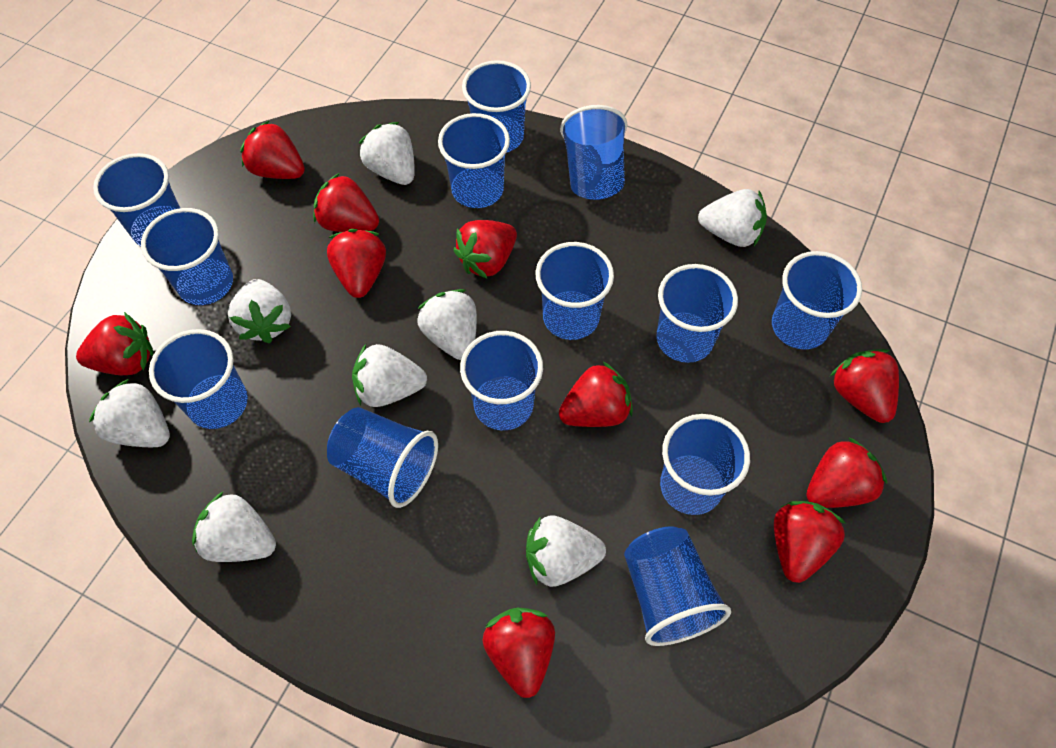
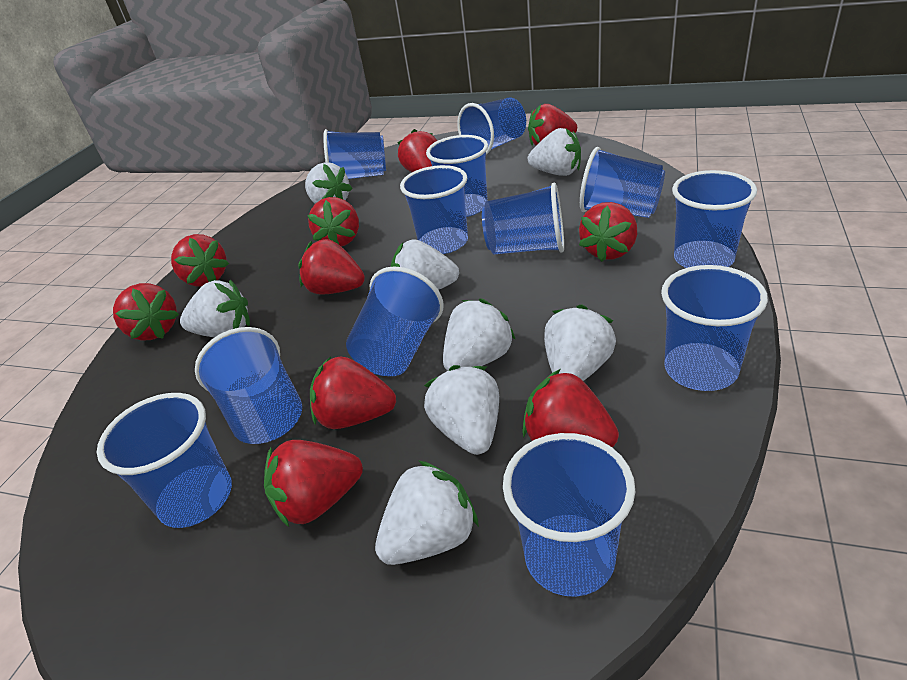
blue cup: 13 -> 12

